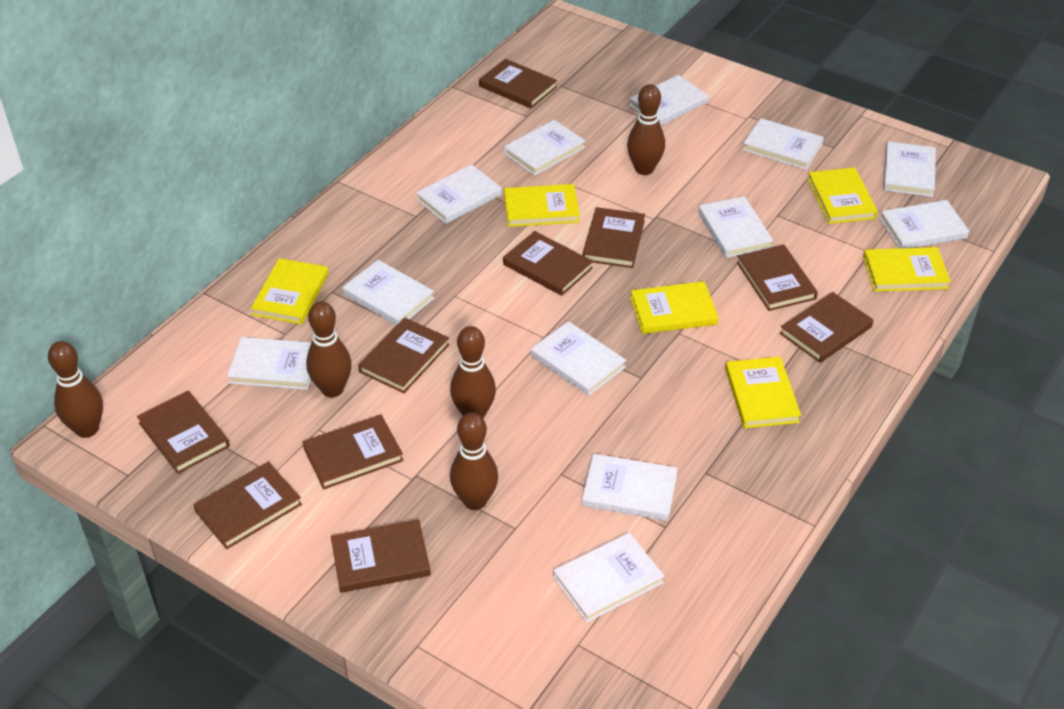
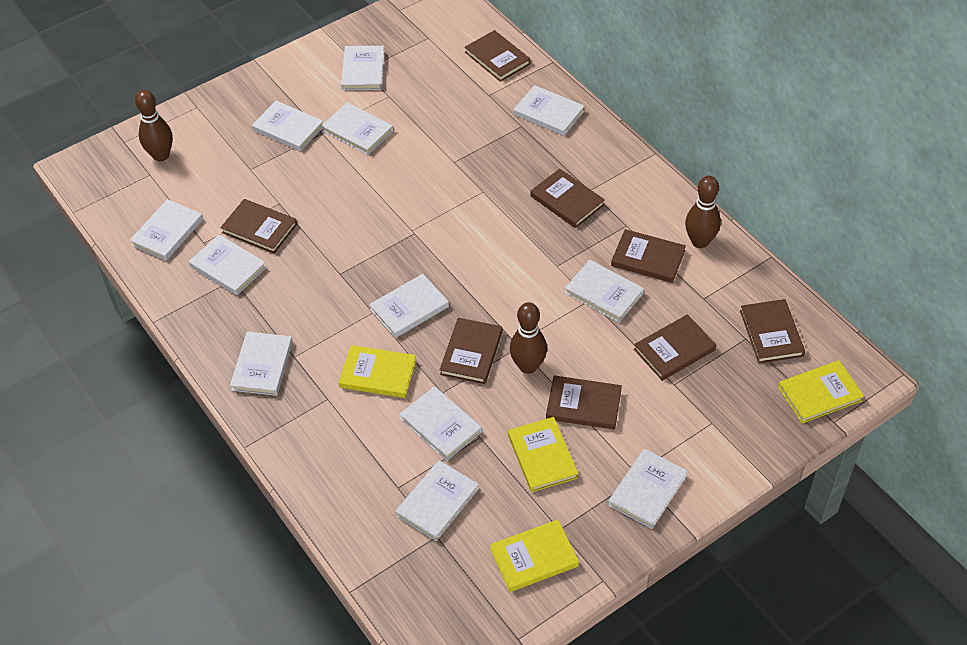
brown book: 10 -> 8
brown bowling pin: 5 -> 3
yellow book: 6 -> 4

